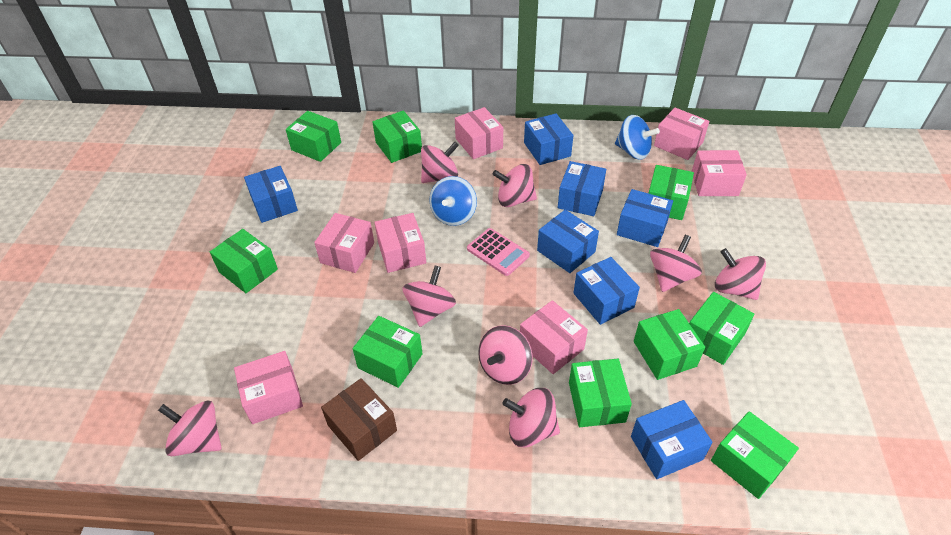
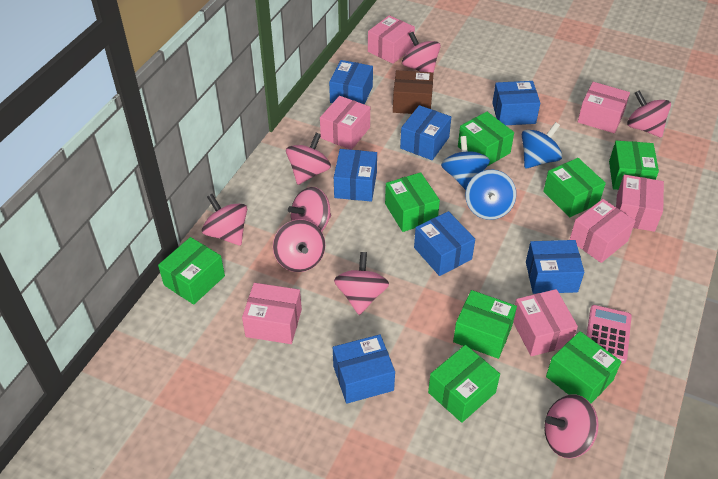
blue spinning top: 2 -> 3
green box: 9 -> 8

